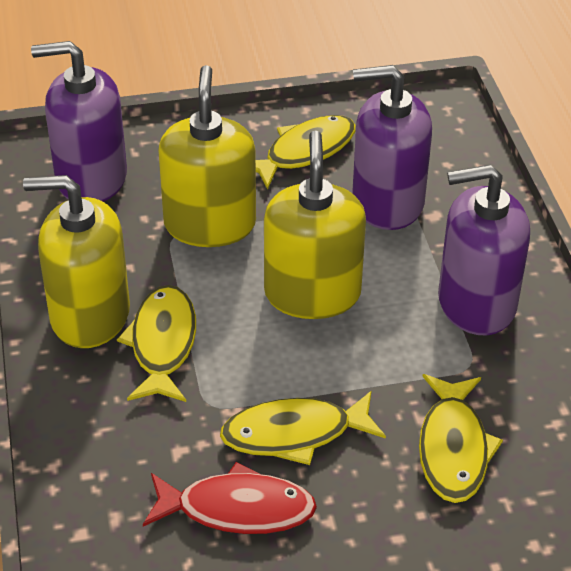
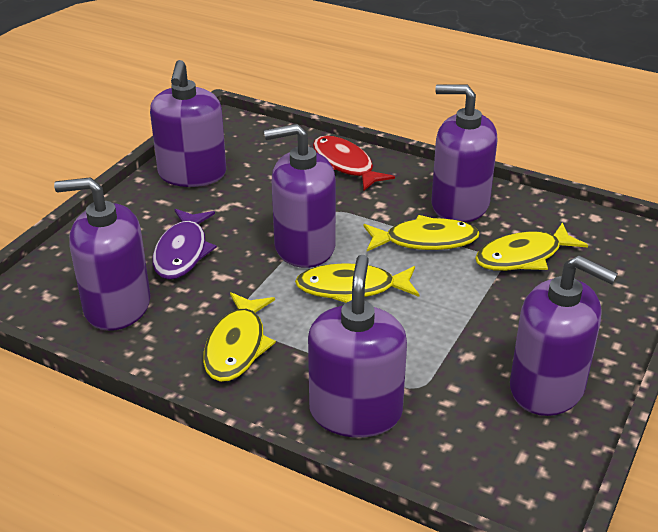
purple fish: 0 -> 1
purple soap dispenser: 3 -> 6
yellow soap dispenser: 3 -> 0

